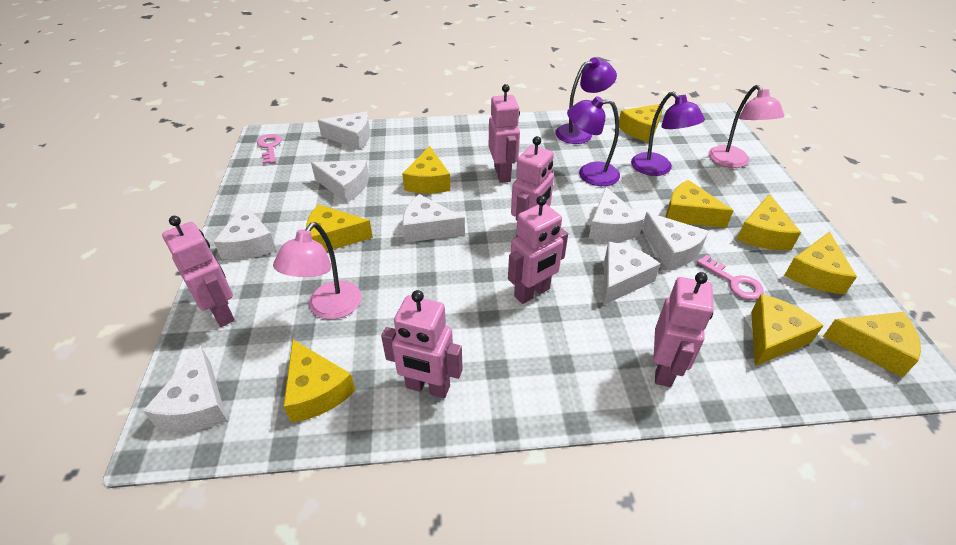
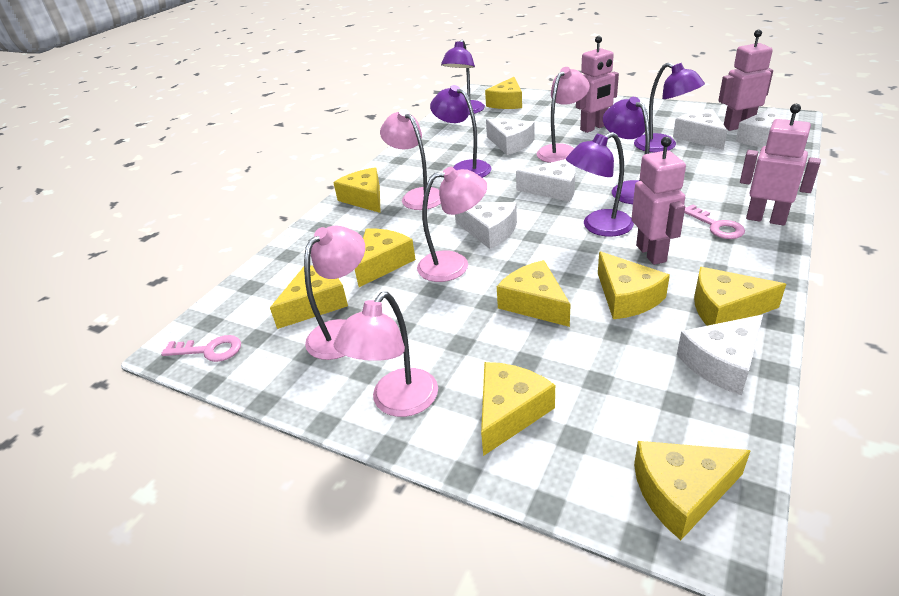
pink lamp: 2 -> 5
pink robot: 6 -> 4
purple lamp: 3 -> 5
white cheese: 8 -> 6

